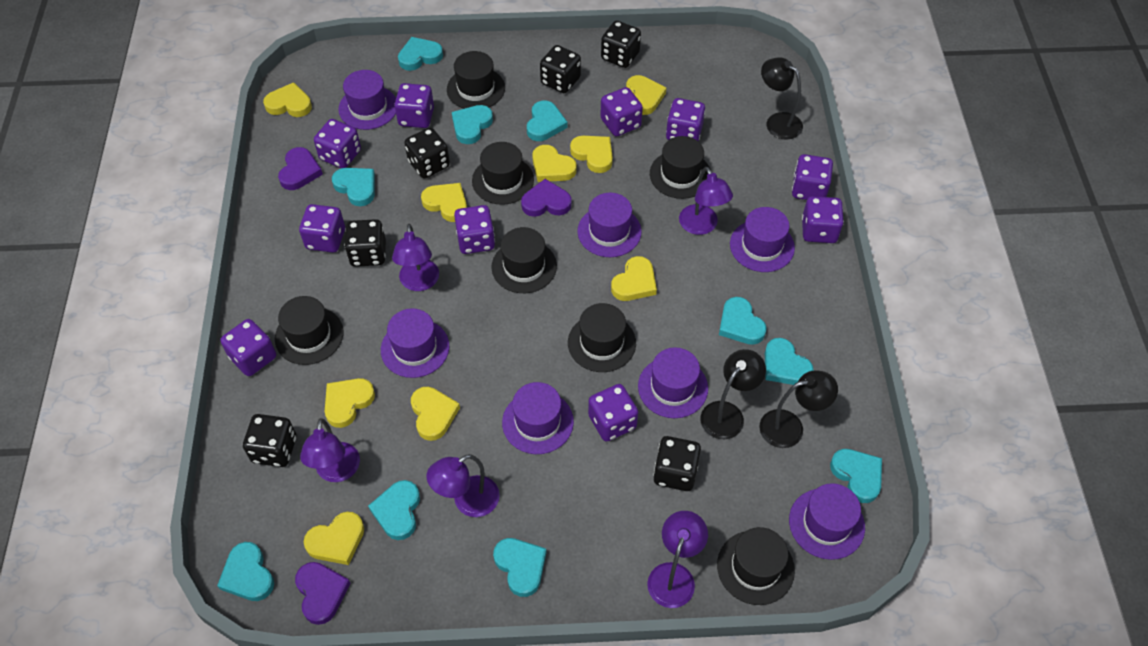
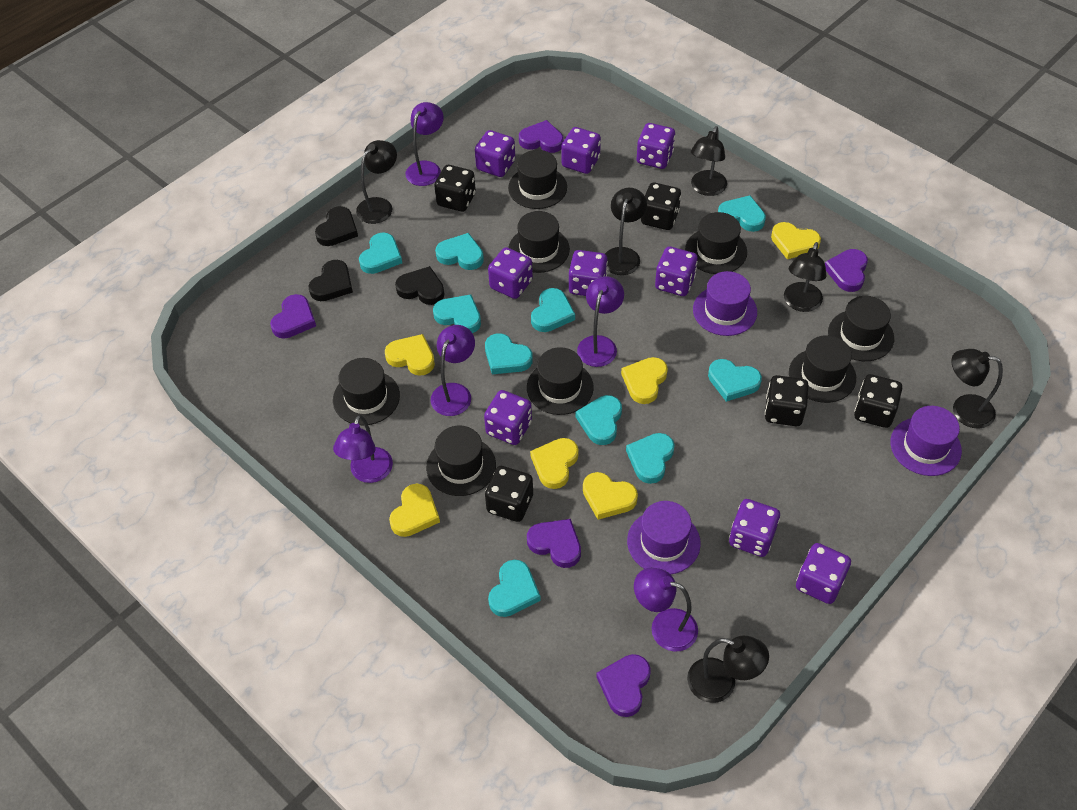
black dice: 6 -> 5
black hat: 7 -> 8
black heart: 0 -> 3
black lamp: 3 -> 6
purple dice: 10 -> 9
purple hat: 7 -> 3
purple heart: 3 -> 5
yellow heart: 9 -> 6

